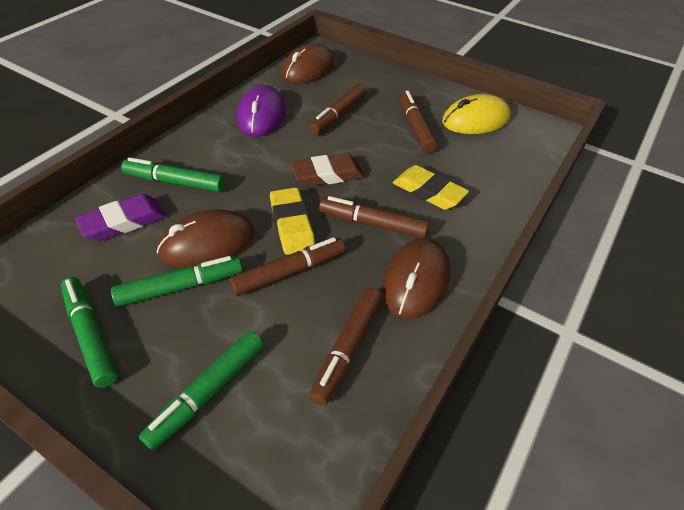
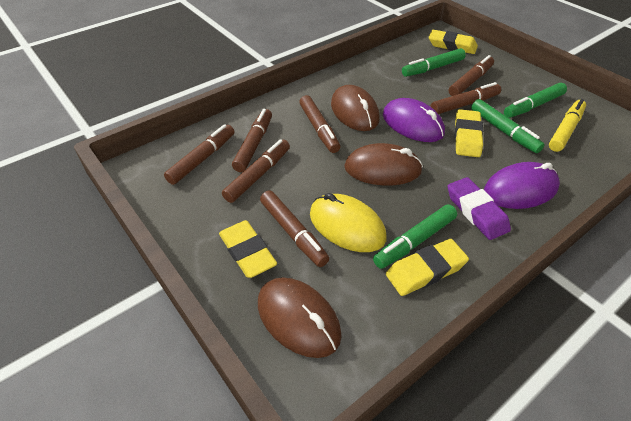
brown eraser: 1 -> 0
brown marker: 5 -> 7
purple mouse: 1 -> 2
yellow eraser: 2 -> 4
yellow marker: 0 -> 1

